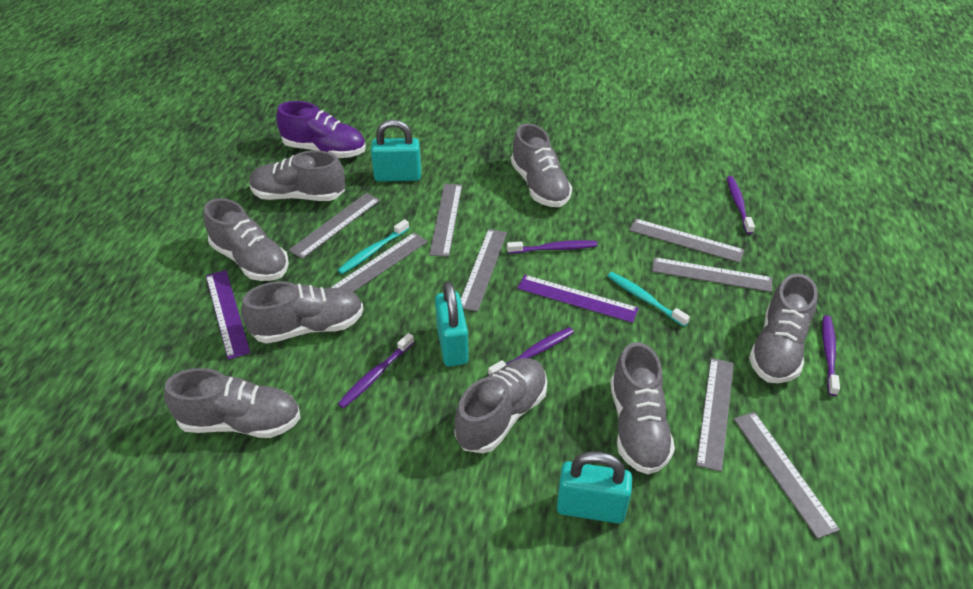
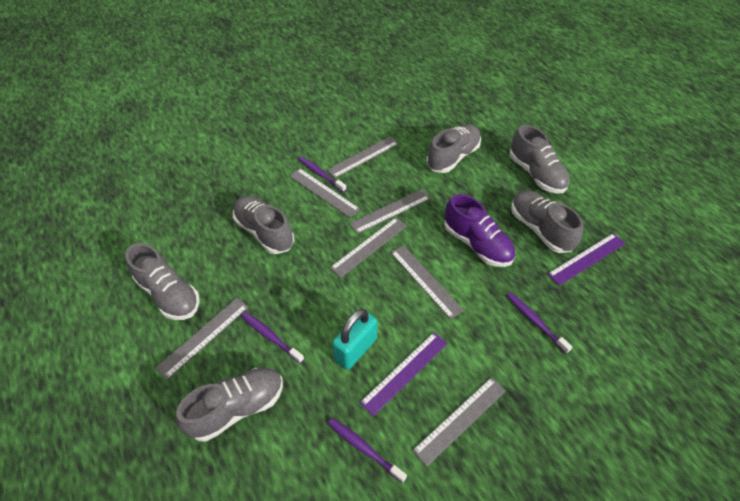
grey ruler: 8 -> 7
grey shoe: 8 -> 6
purple toothbrush: 5 -> 4
turquoise padlock: 3 -> 1
turquoise toothbrush: 2 -> 0

